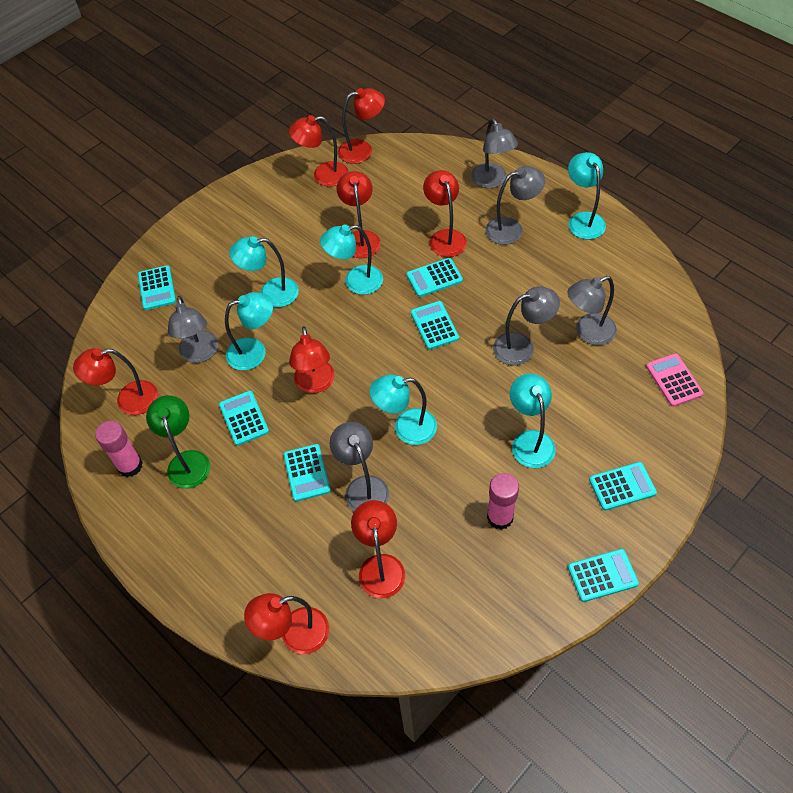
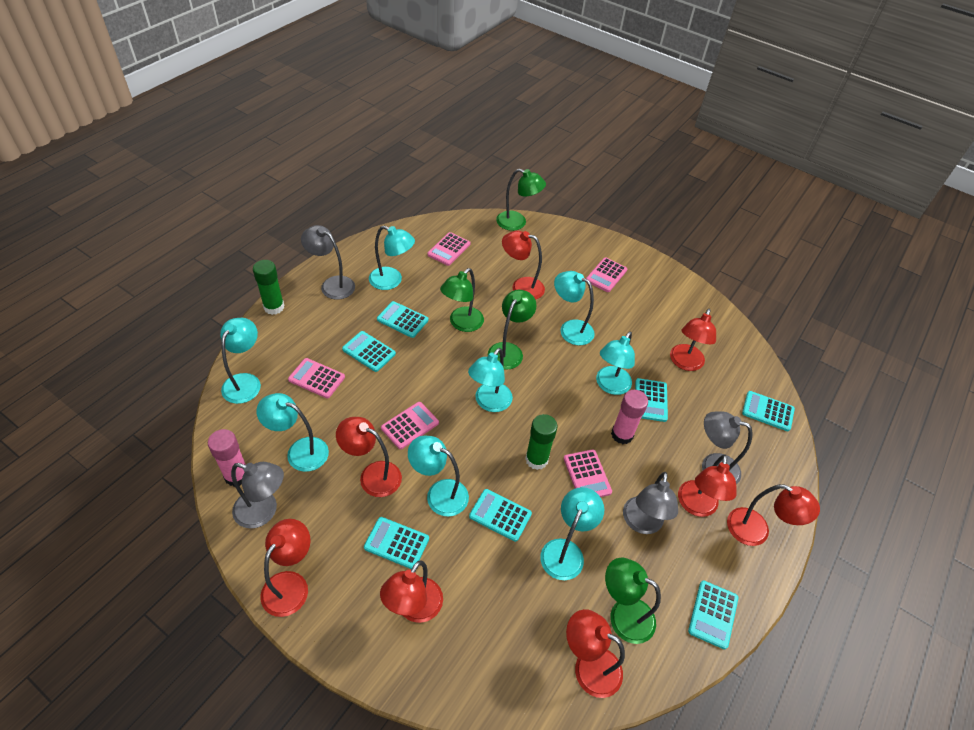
green glue stick: 0 -> 2
green lamp: 1 -> 4
grey lamp: 6 -> 4
pink calculator: 1 -> 5
turquoise lamp: 6 -> 8

